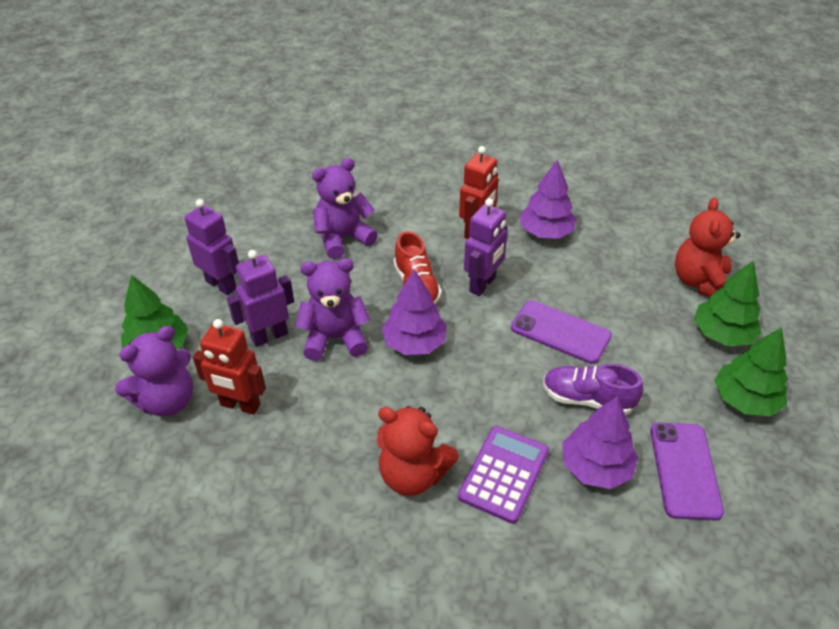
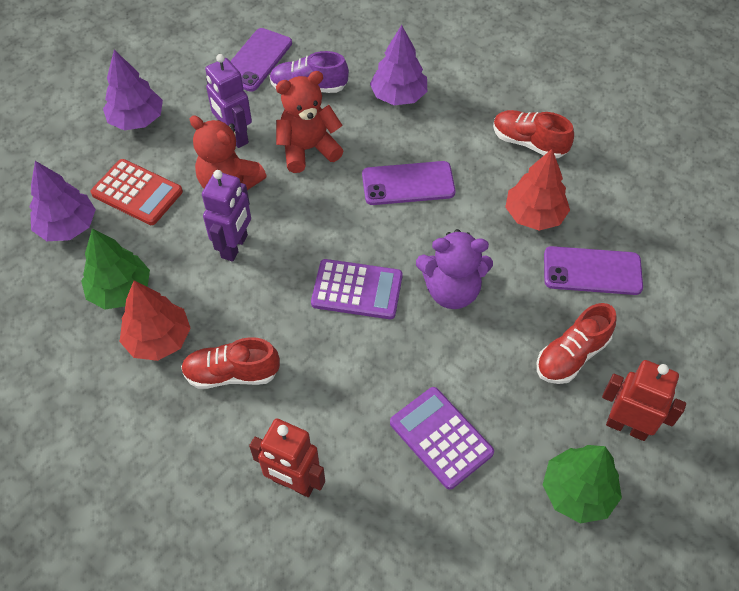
green tree: 3 -> 2
purple calculator: 1 -> 2
purple phone: 2 -> 3
purple robot: 3 -> 2
purple teddy bear: 3 -> 1
red calculator: 0 -> 1
red shoe: 1 -> 3
red tree: 0 -> 2

